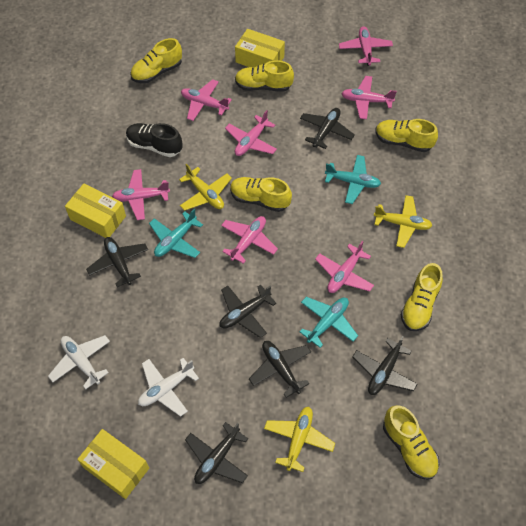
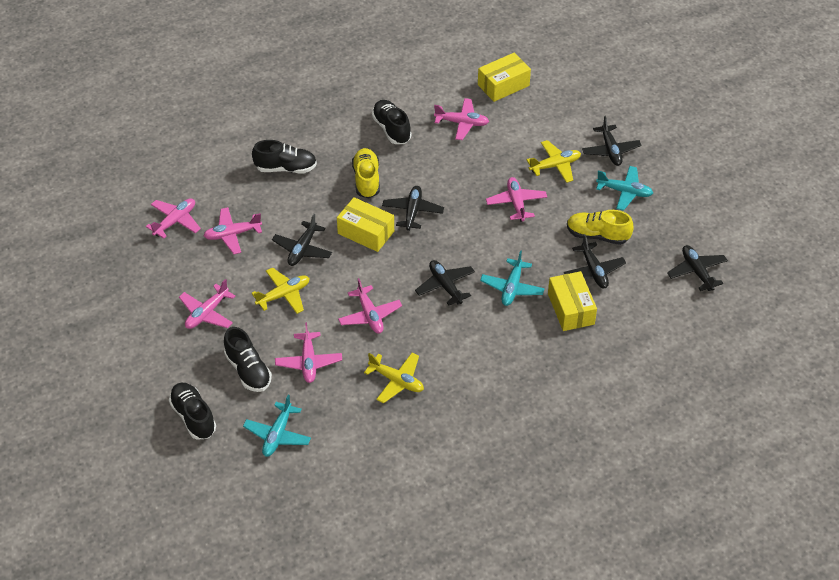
black shoe: 1 -> 4
white plane: 2 -> 0
yellow shoe: 6 -> 2

